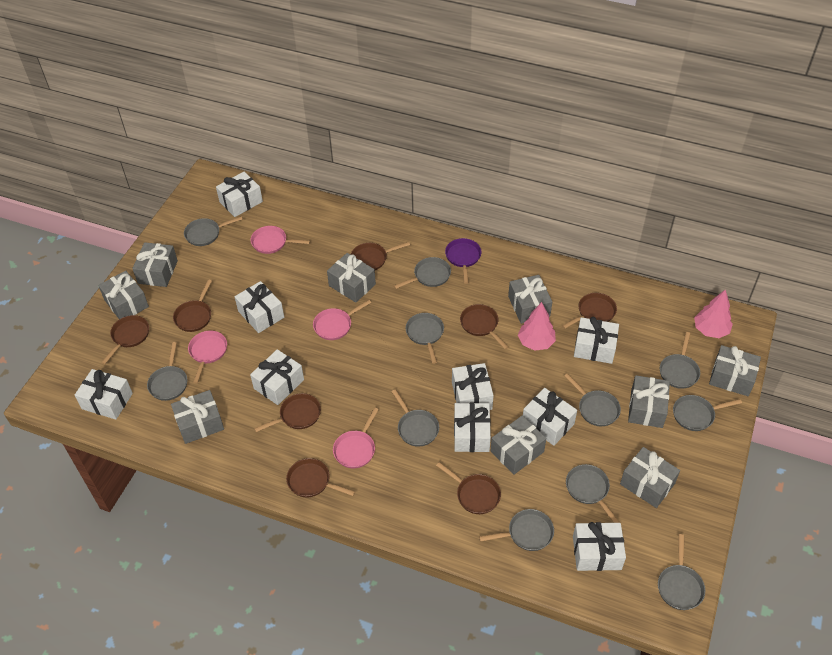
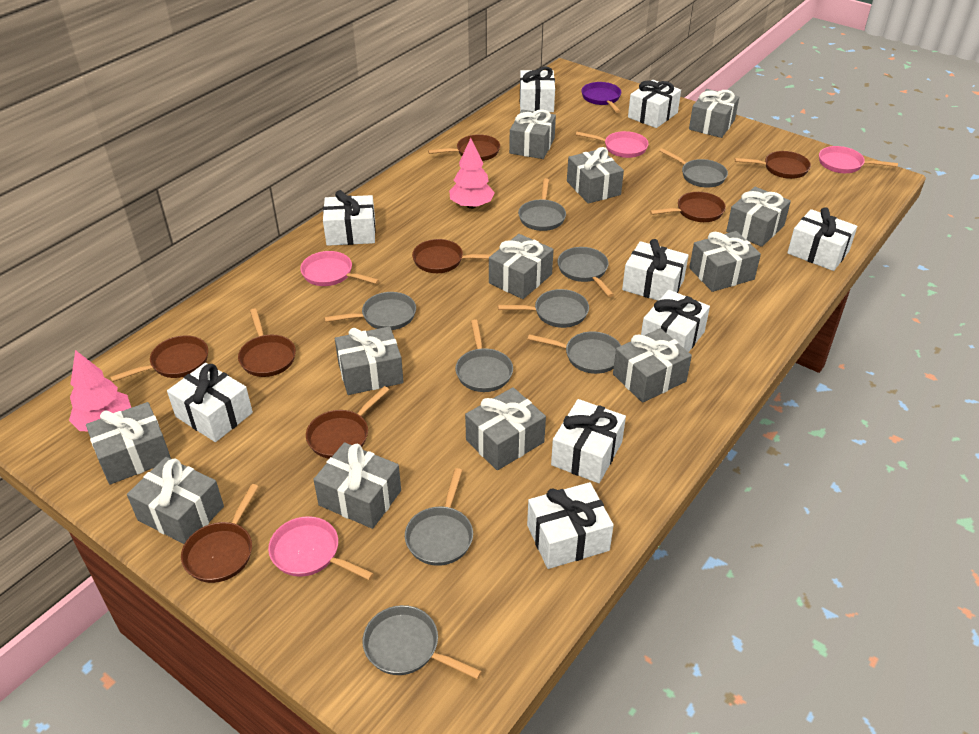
grey gift: 9 -> 12
grey pan: 11 -> 9

